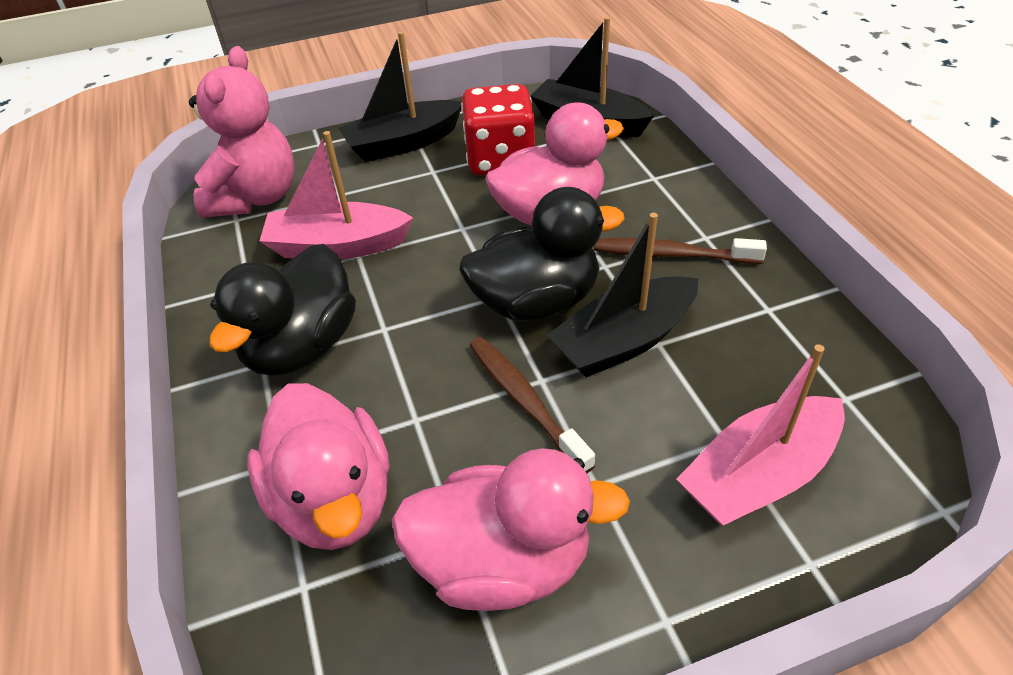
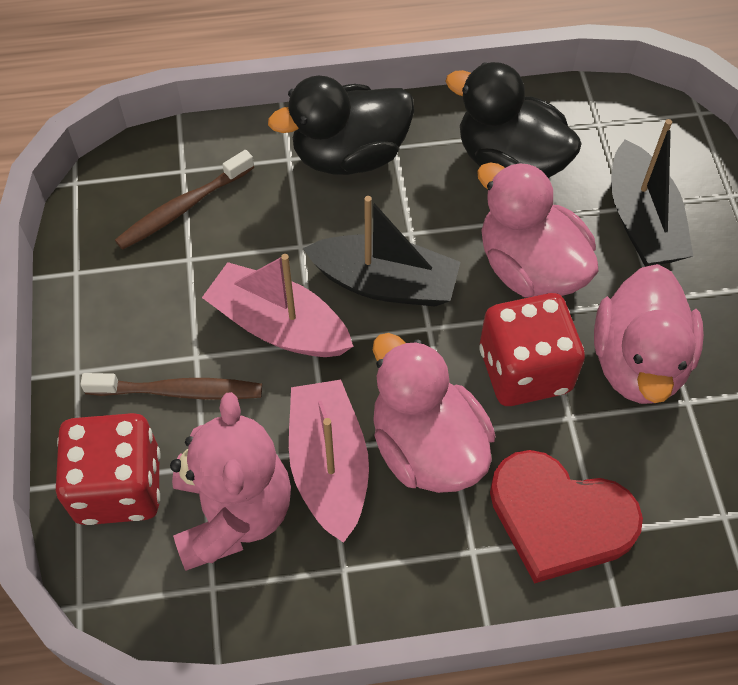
black boat: 3 -> 2
red dice: 1 -> 2
red heart: 0 -> 1

